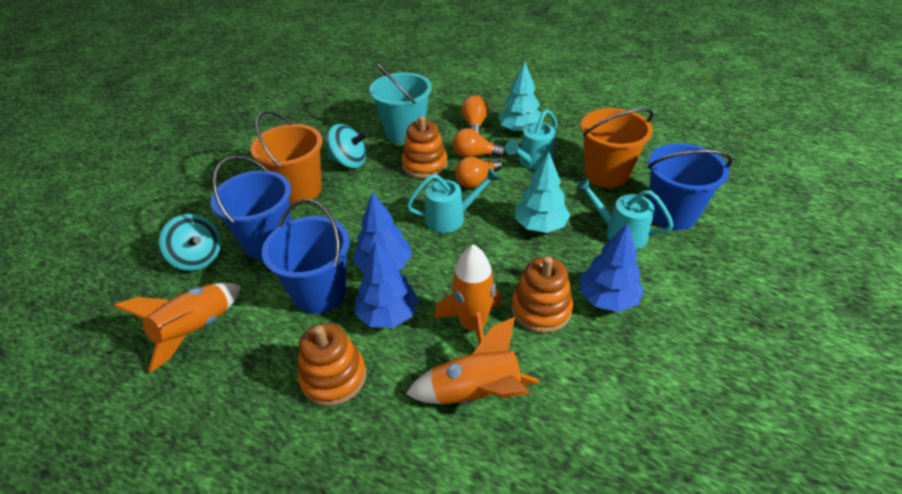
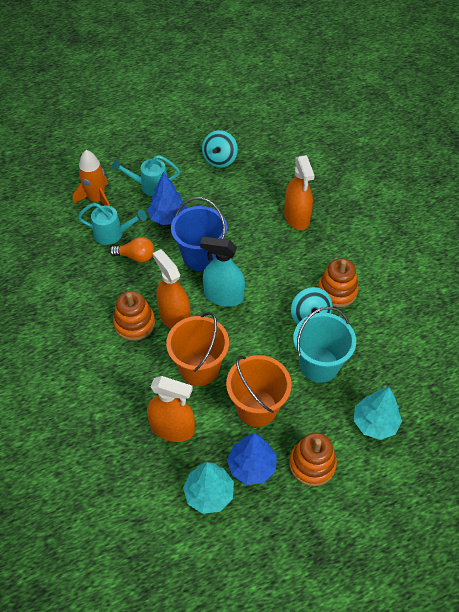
blue bucket: 3 -> 1
blue tree: 3 -> 2
orange light bulb: 3 -> 1
orange rocket: 3 -> 1
orange spray bottle: 0 -> 3
turquoise spray bottle: 0 -> 1
turquoise watering can: 3 -> 2

